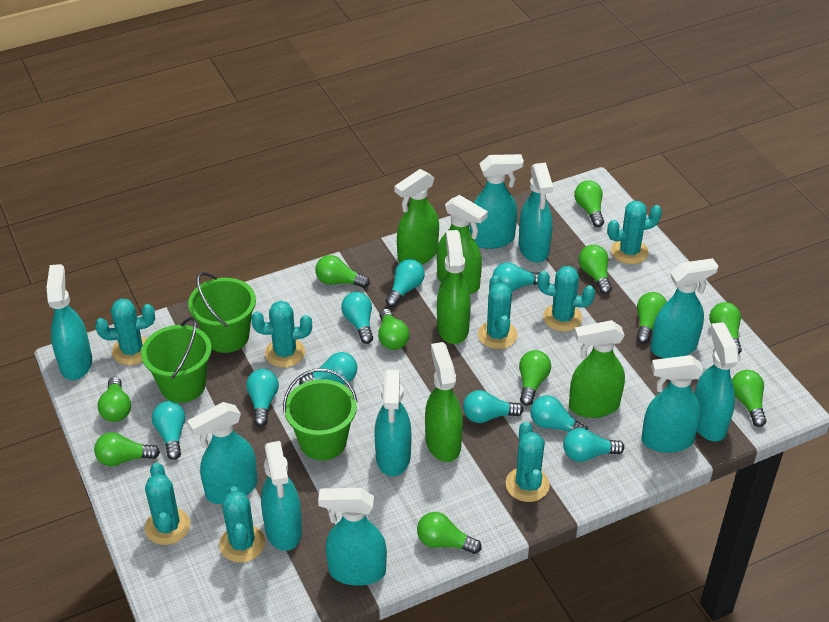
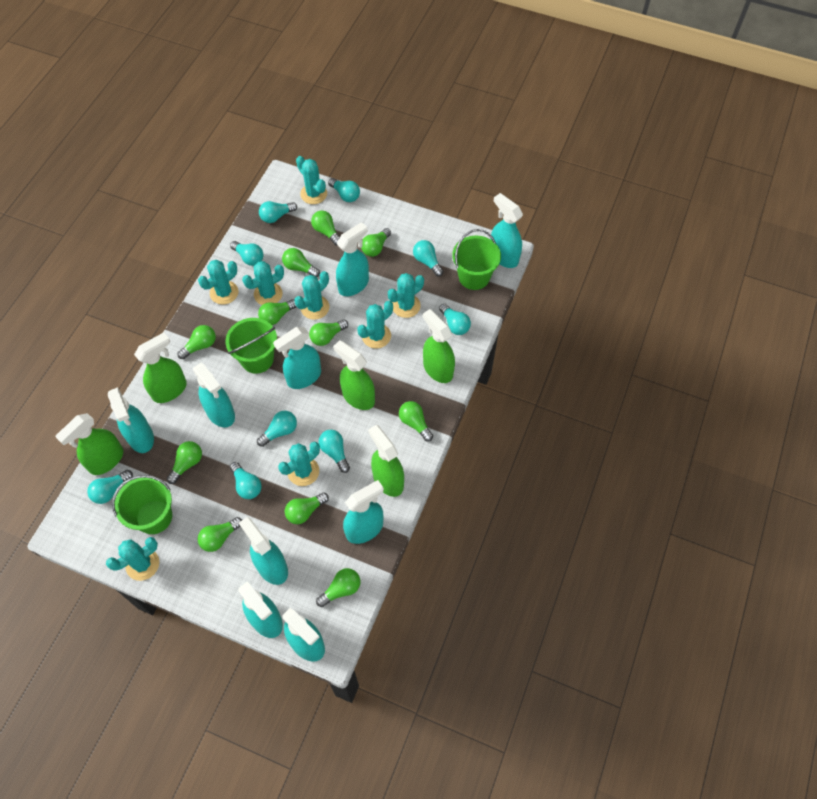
turquoise spray bottle: 10 -> 9

